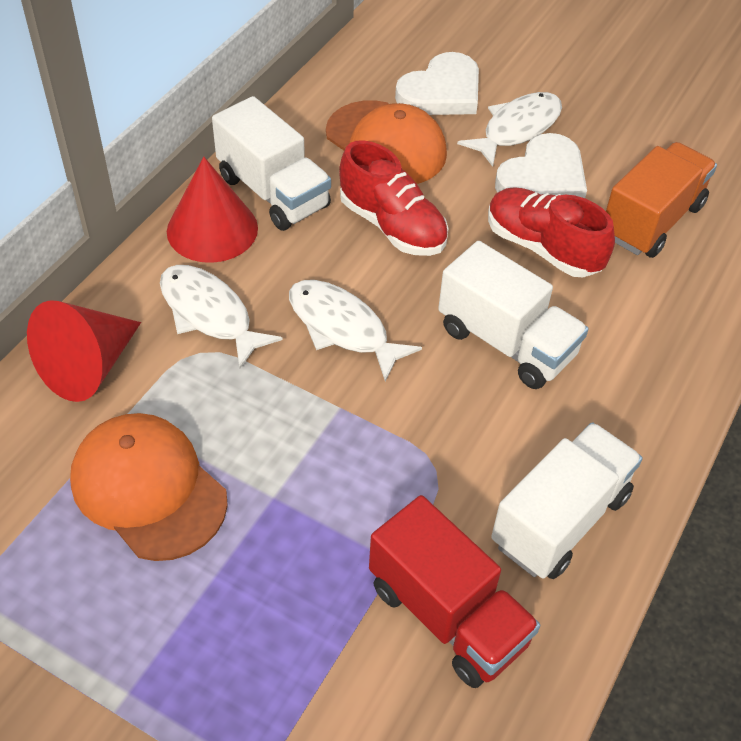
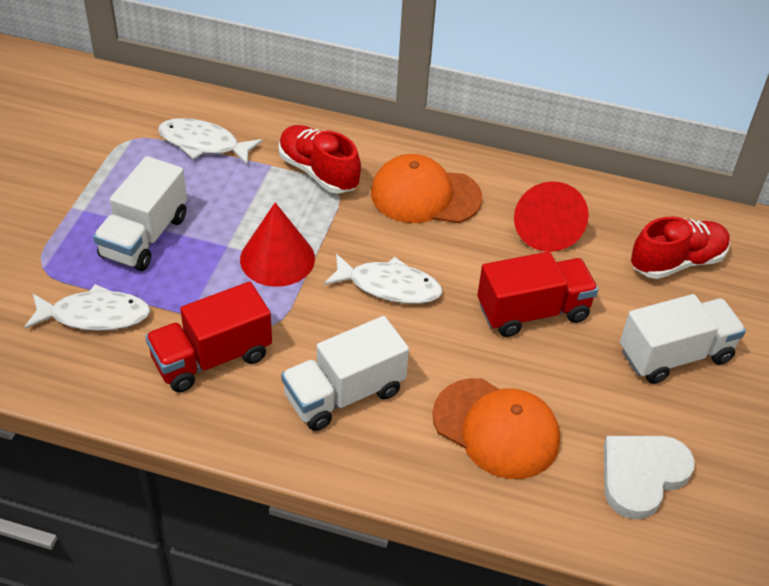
orange truck: 1 -> 0
red truck: 1 -> 2
white heart: 2 -> 1

